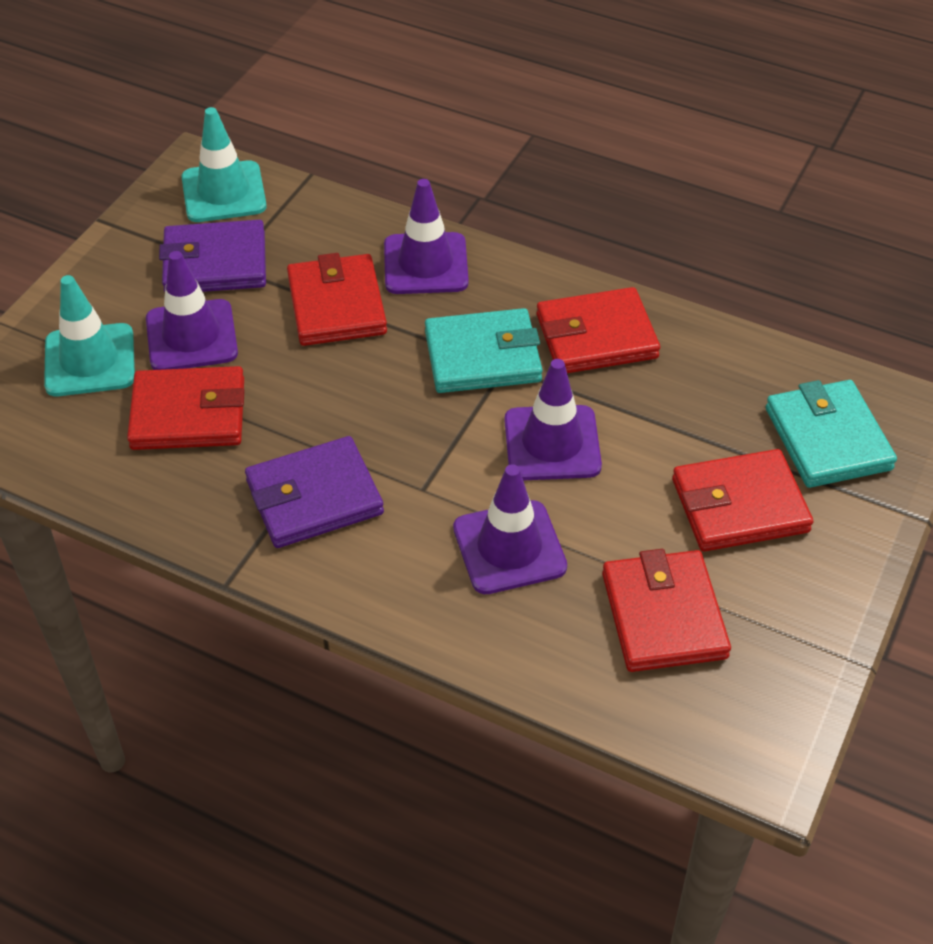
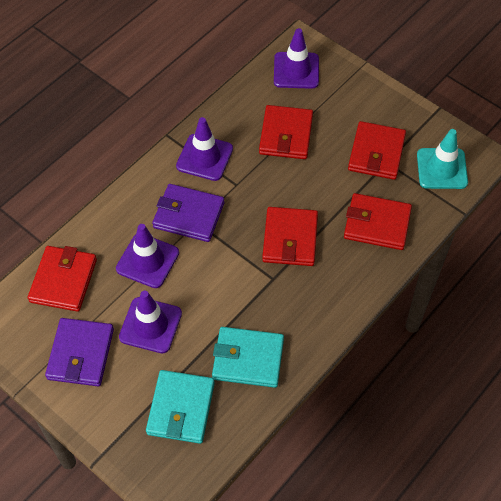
turquoise traffic cone: 2 -> 1

